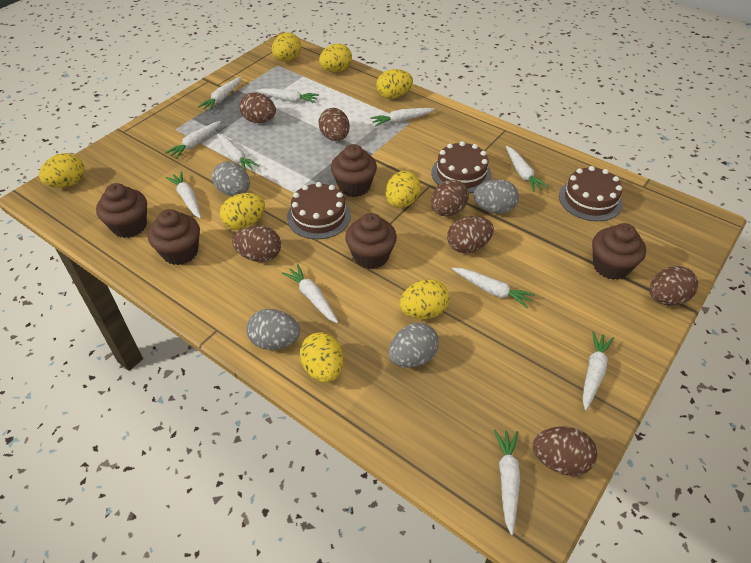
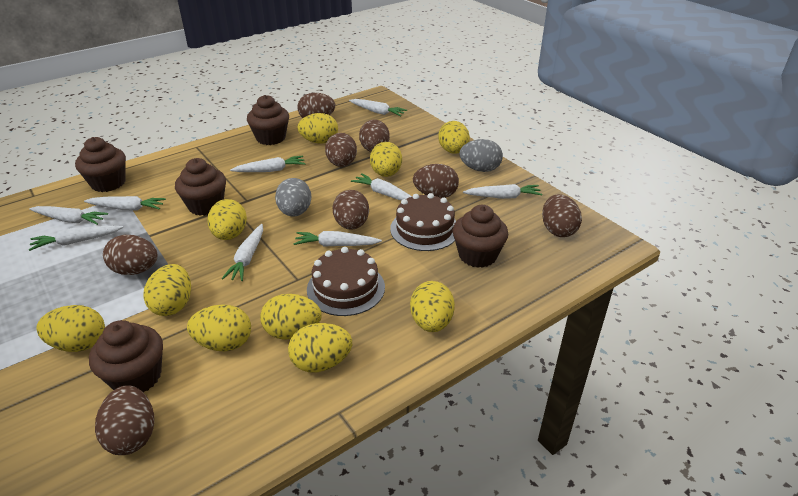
brown cake: 3 -> 2
brown egg: 7 -> 8
grey egg: 4 -> 2
white carrot: 11 -> 9
yellow egg: 8 -> 10

